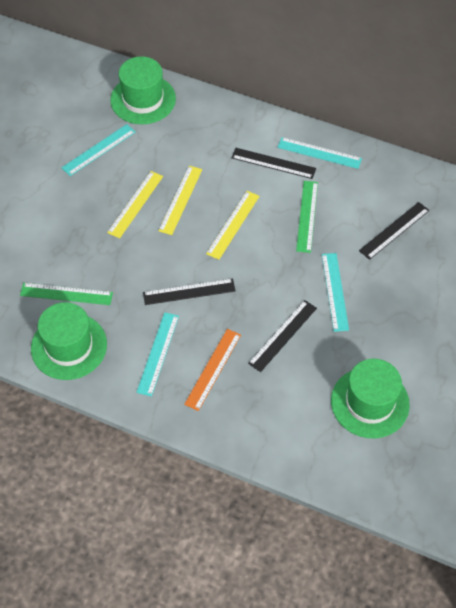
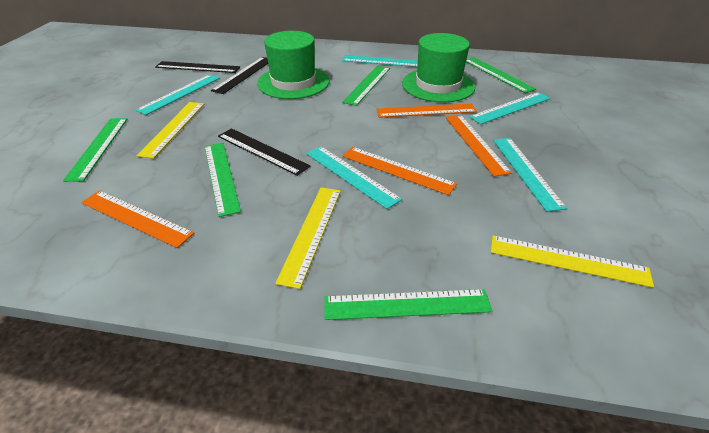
black ruler: 4 -> 3
green hat: 3 -> 2
green ruler: 2 -> 5
orange ruler: 1 -> 4
turquoise ruler: 4 -> 5

